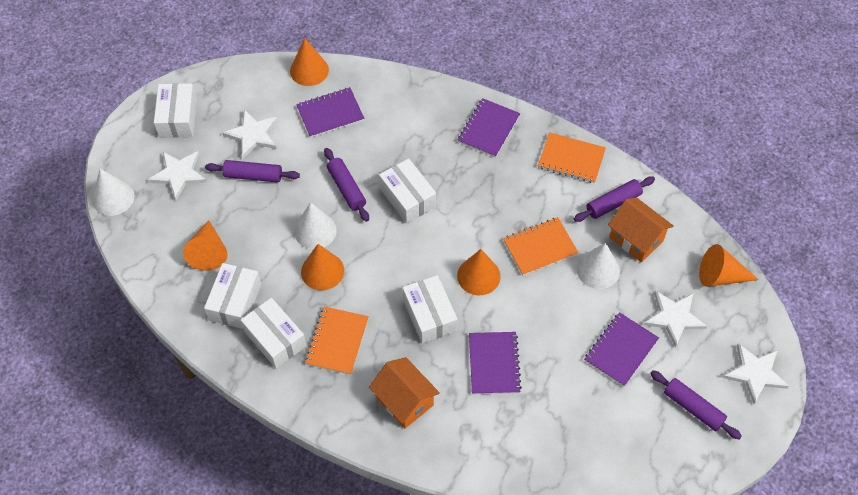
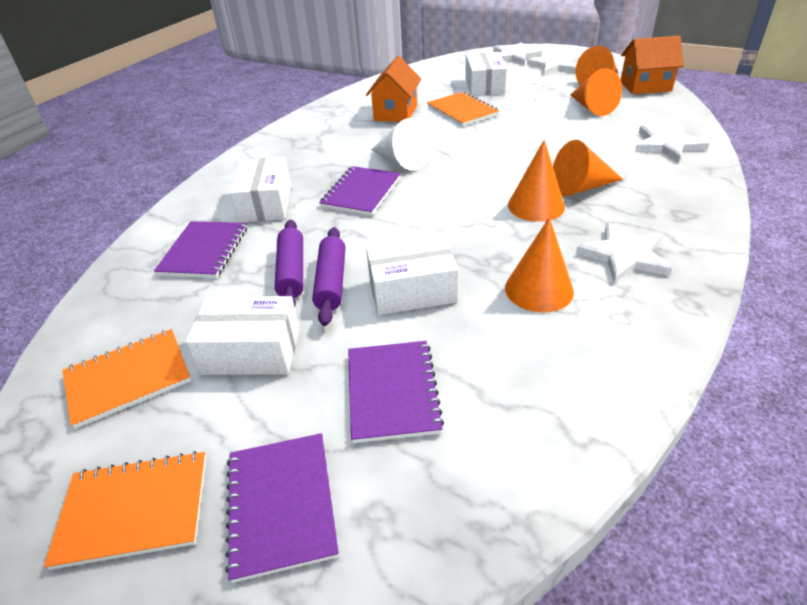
purple rolling pin: 4 -> 2
white box: 5 -> 4
white cone: 3 -> 1

